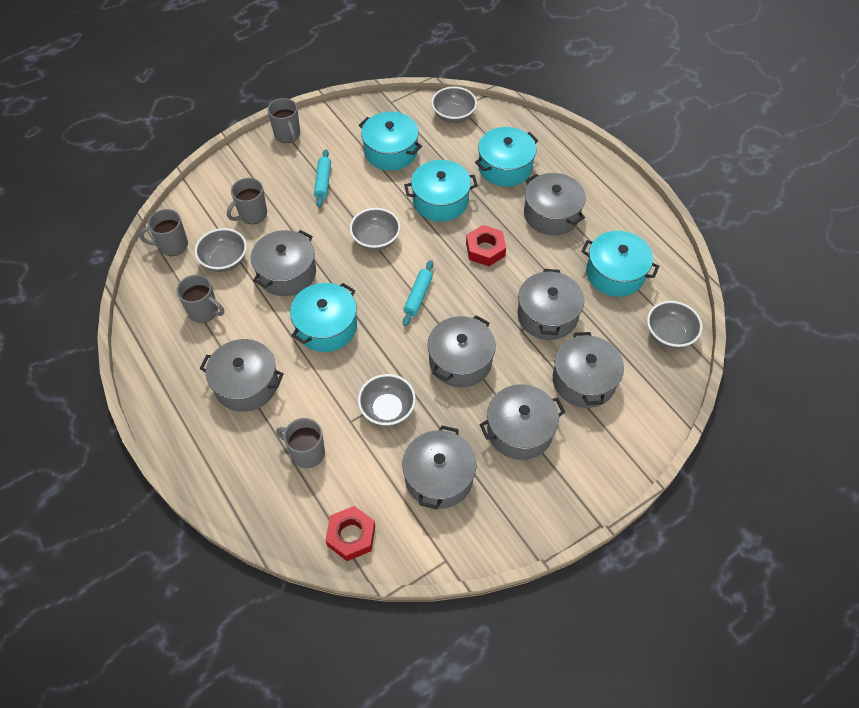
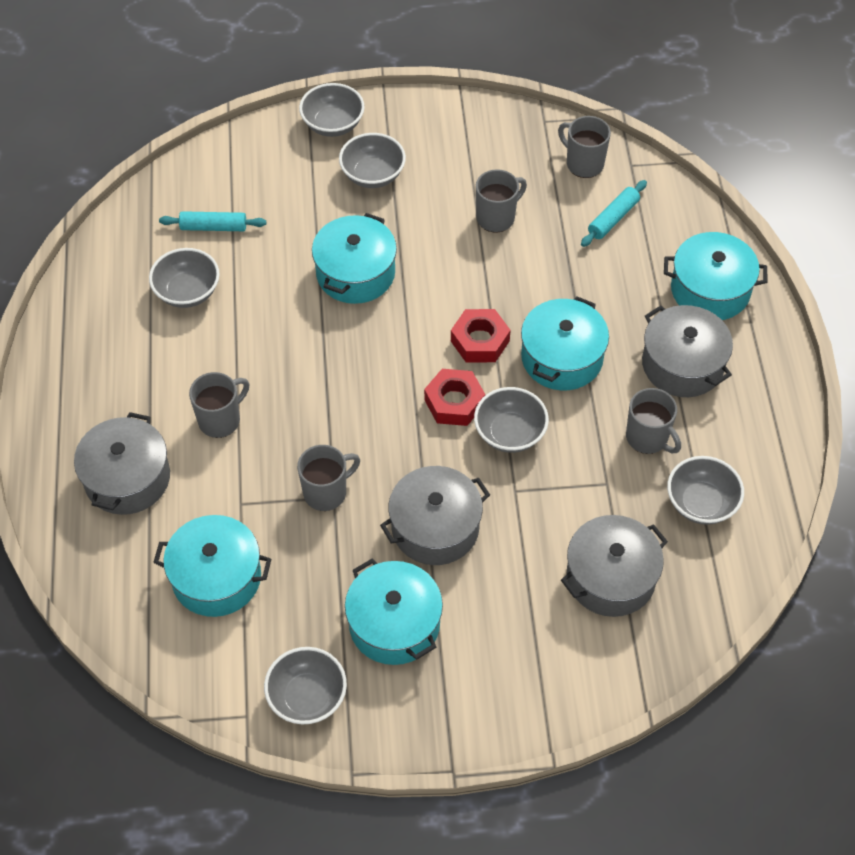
grey bowl: 5 -> 6
grey pot: 8 -> 4

